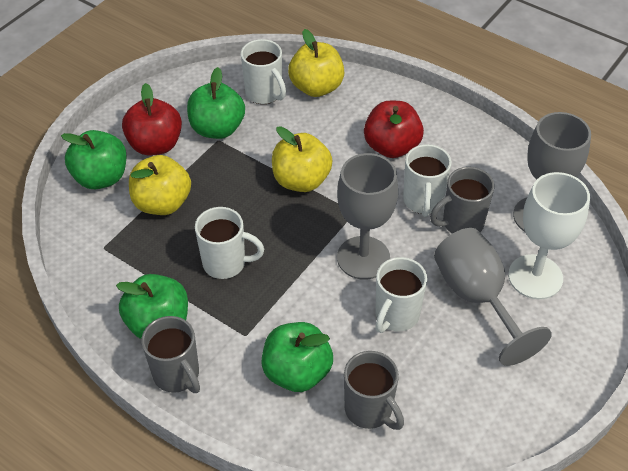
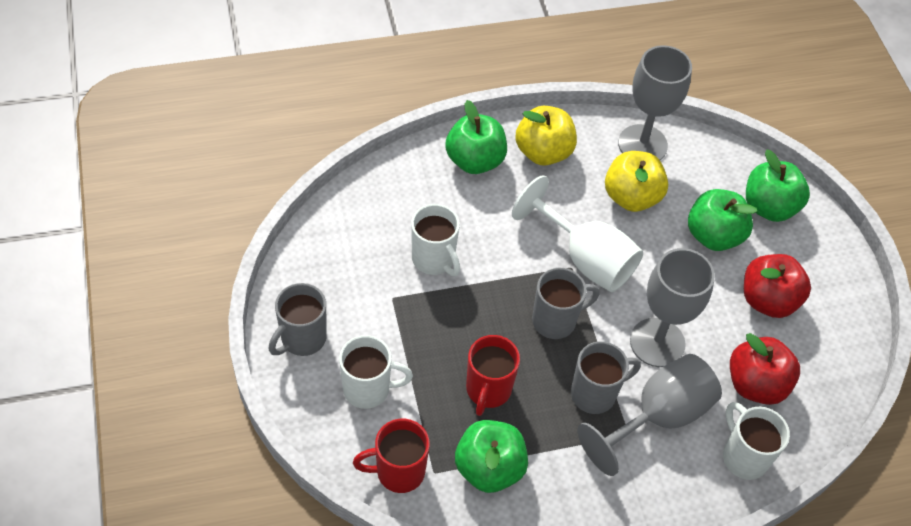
red mug: 0 -> 2
white mug: 4 -> 3
yellow apple: 3 -> 2

